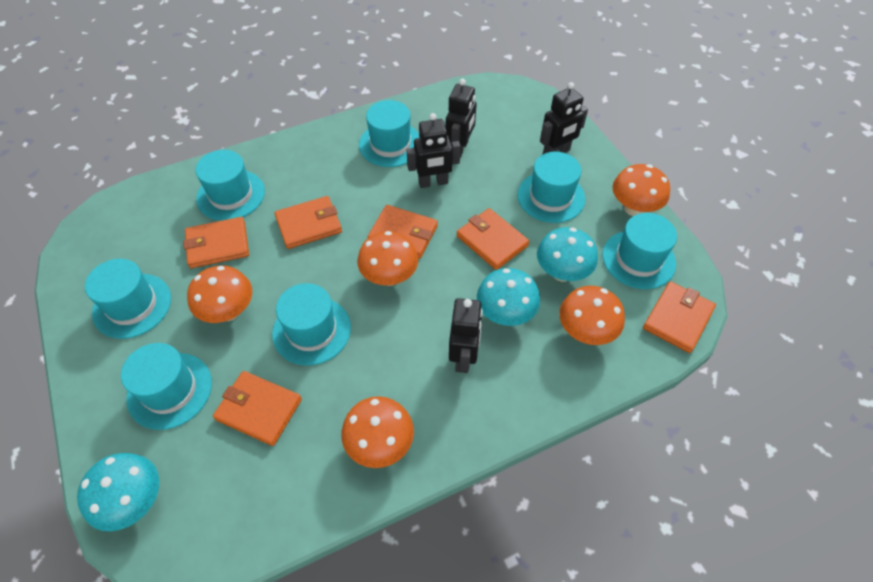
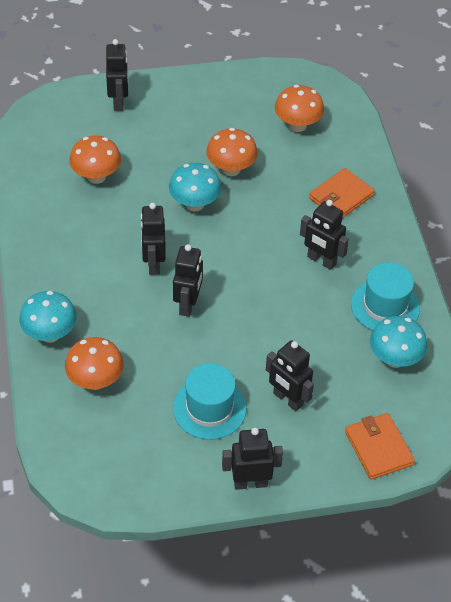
black robot: 4 -> 6
orange mushroom: 5 -> 4
orange wallet: 6 -> 2
turquoise hat: 7 -> 2

